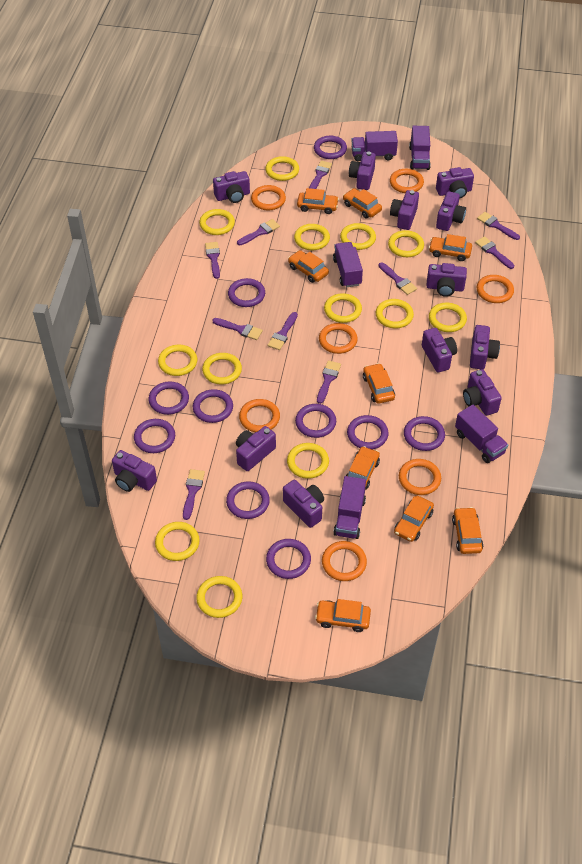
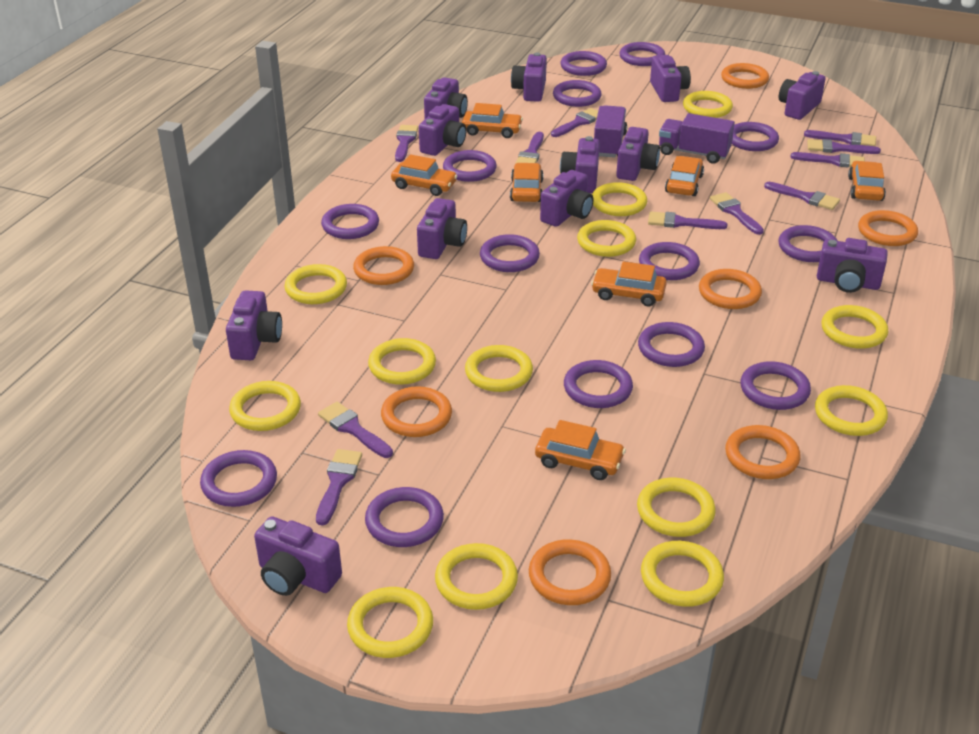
orange car: 9 -> 7
purple brush: 10 -> 11
purple ring: 10 -> 14
purple truck: 5 -> 2

